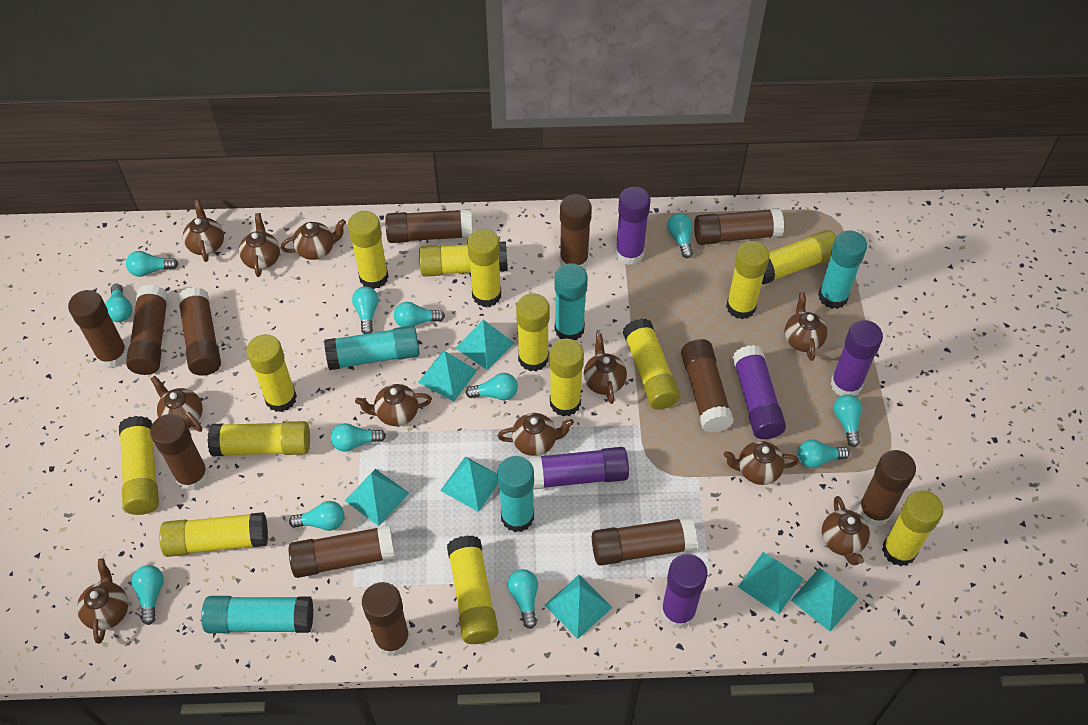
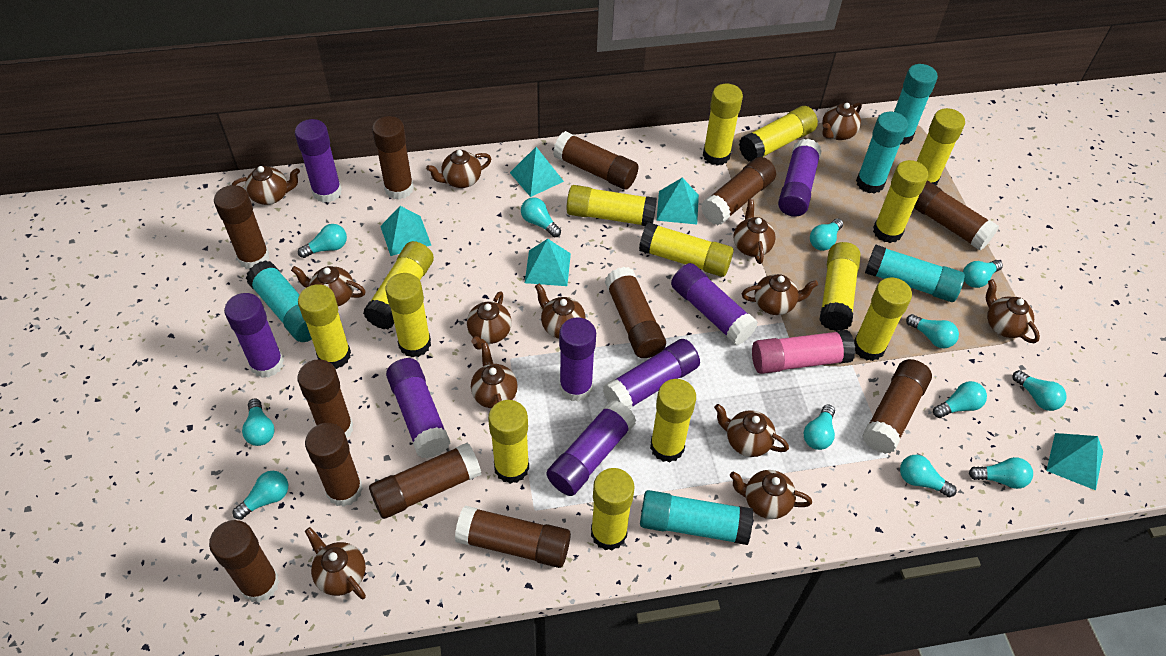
brown teapot: 11 -> 13
pink glue stick: 0 -> 1
purple glue stick: 5 -> 8
turquoise pyramid: 7 -> 5

